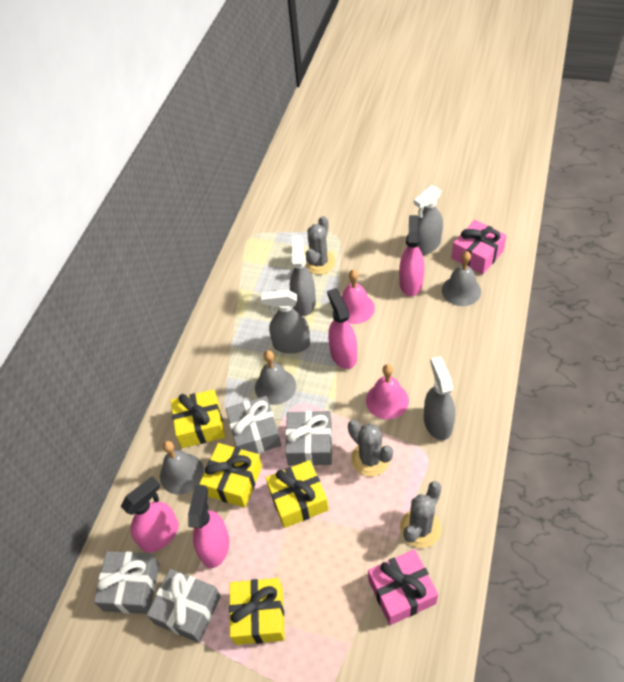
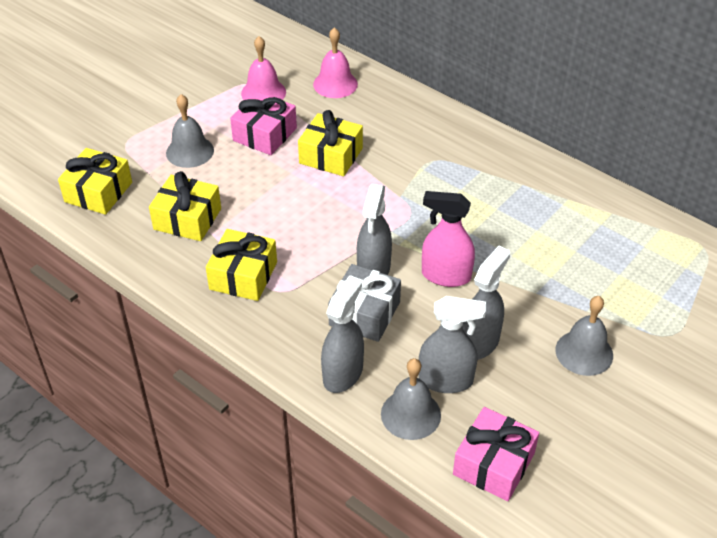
grey cactus: 3 -> 0
grey gift: 4 -> 1
pink spray bottle: 4 -> 1

